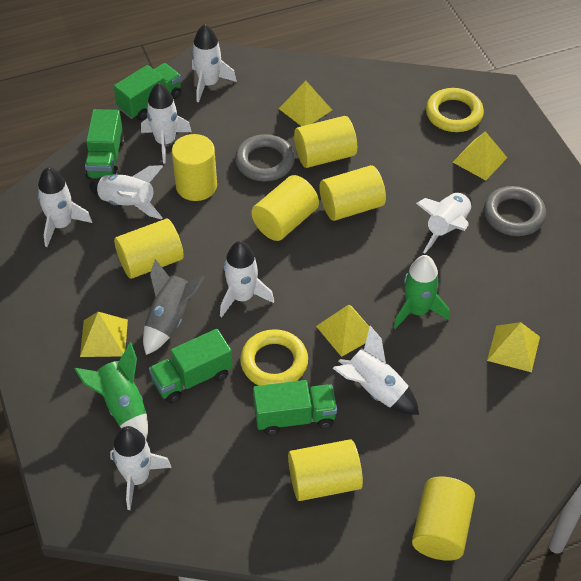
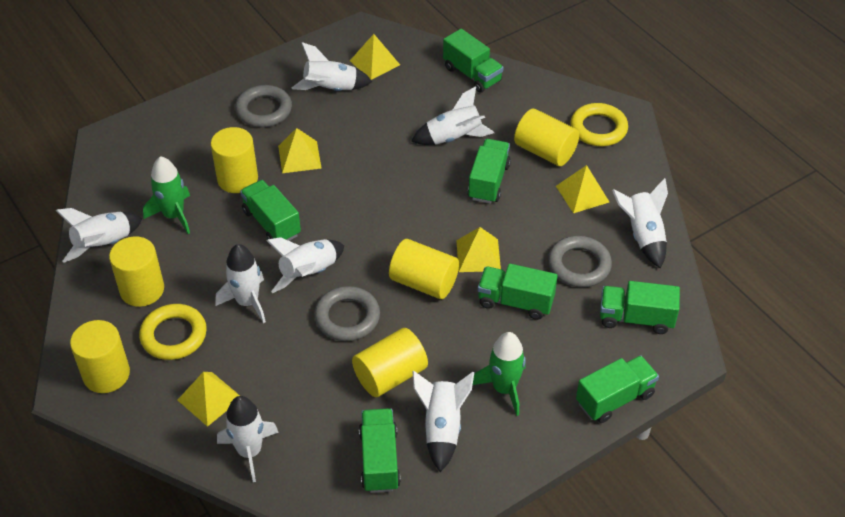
green truck: 4 -> 7
grey ring: 2 -> 3
grey rocket: 1 -> 0
yellow cylinder: 7 -> 6

